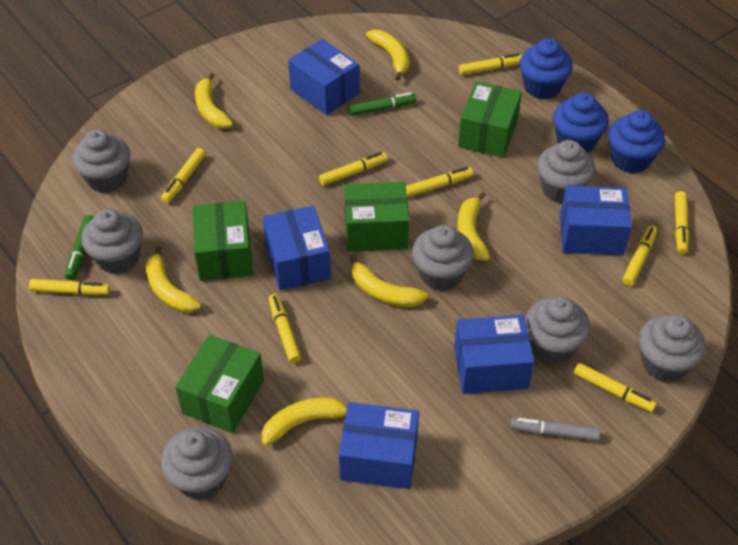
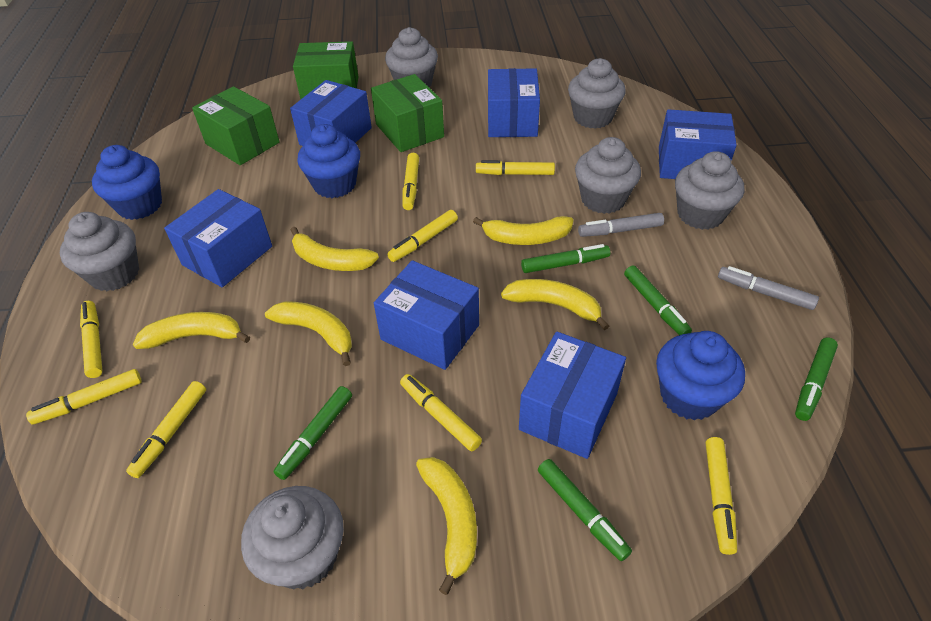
blue box: 5 -> 6
green box: 4 -> 3
green marker: 2 -> 5
grey cupcake: 7 -> 6
grey marker: 1 -> 2
yellow marker: 9 -> 8

